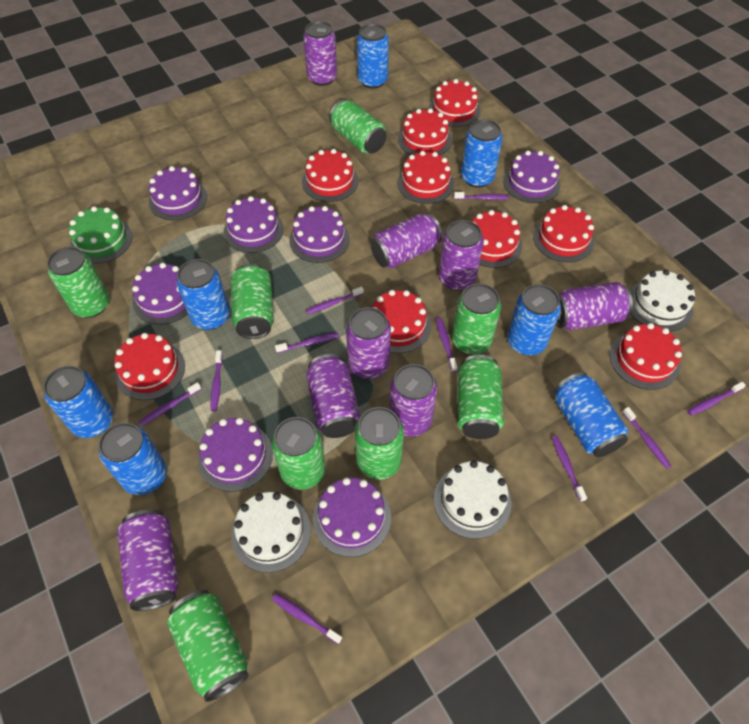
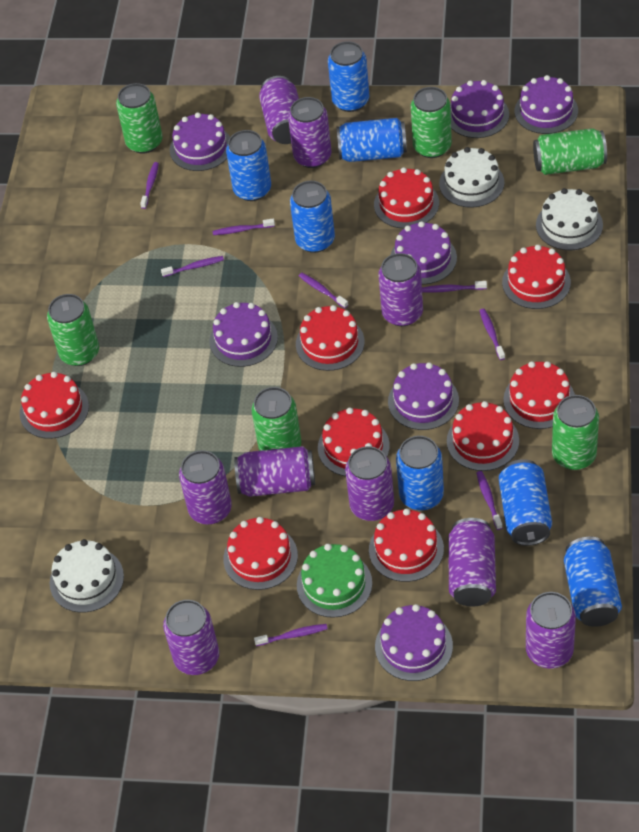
green can: 8 -> 6
purple can: 8 -> 9
purple toothbrush: 10 -> 8

